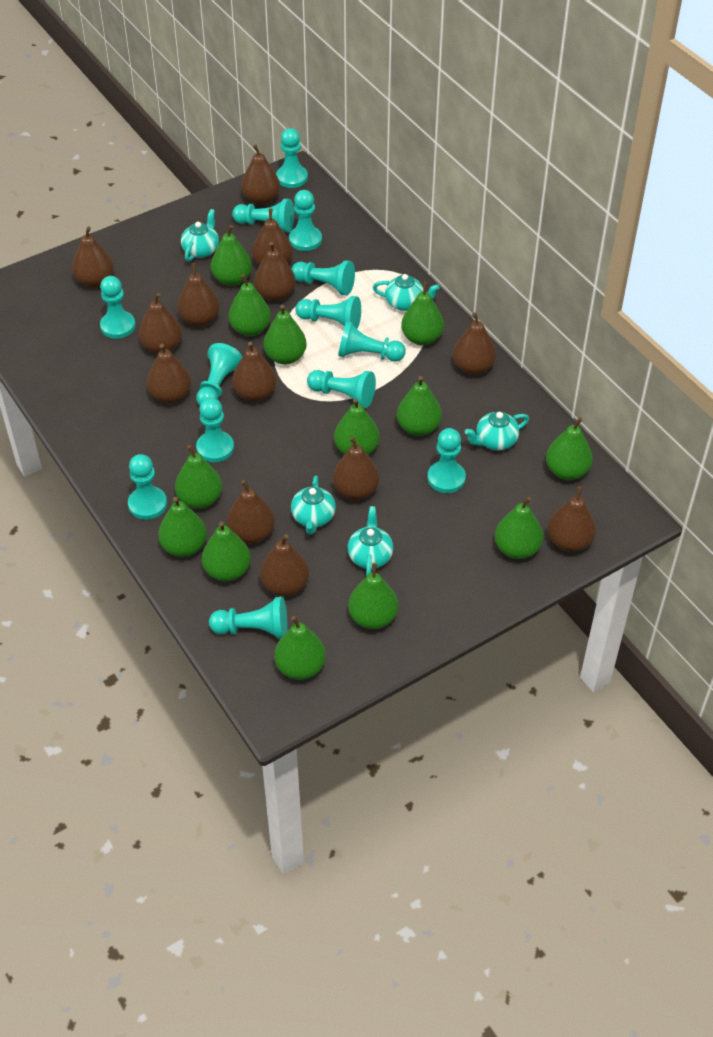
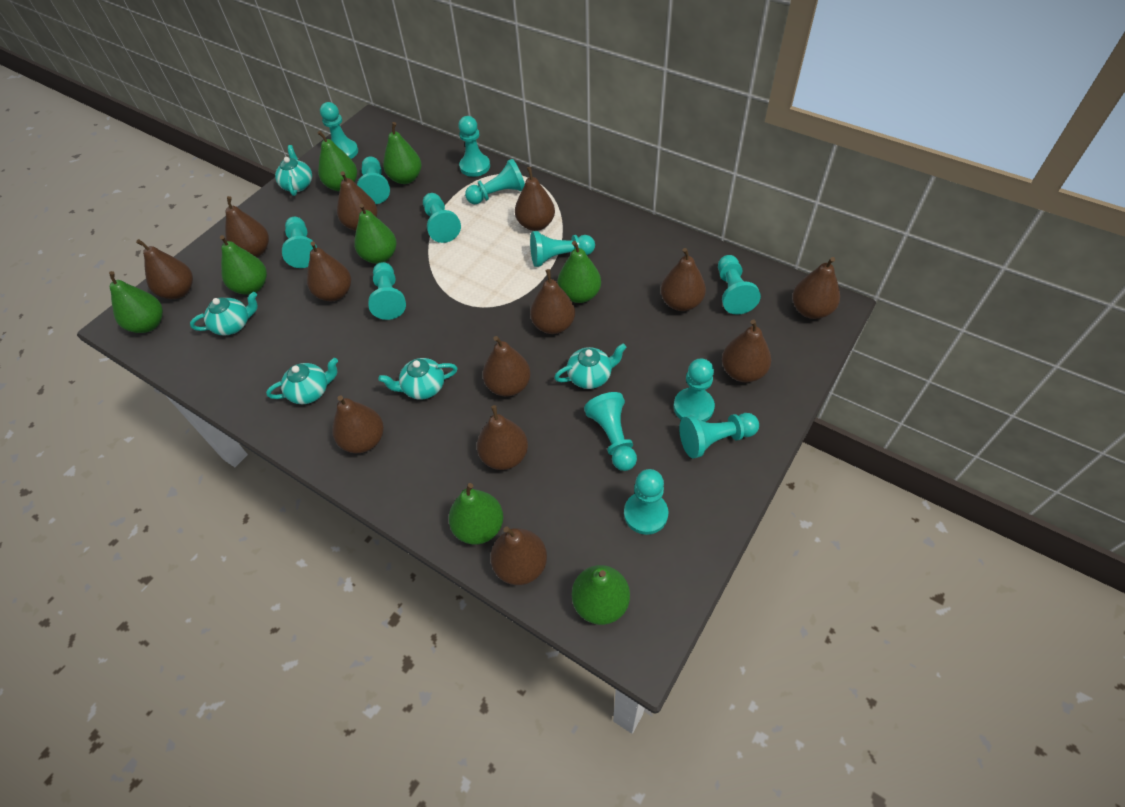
green pear: 13 -> 8

